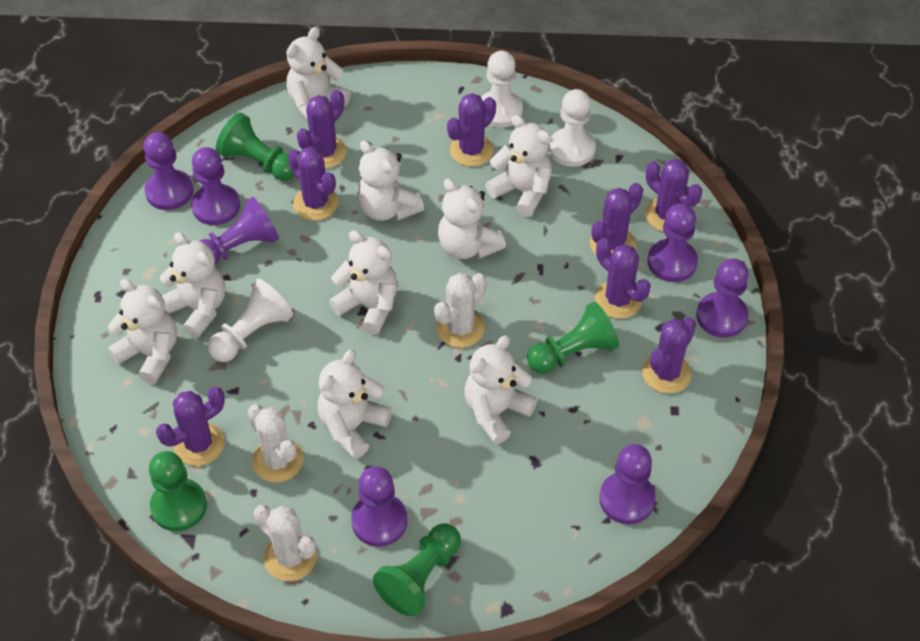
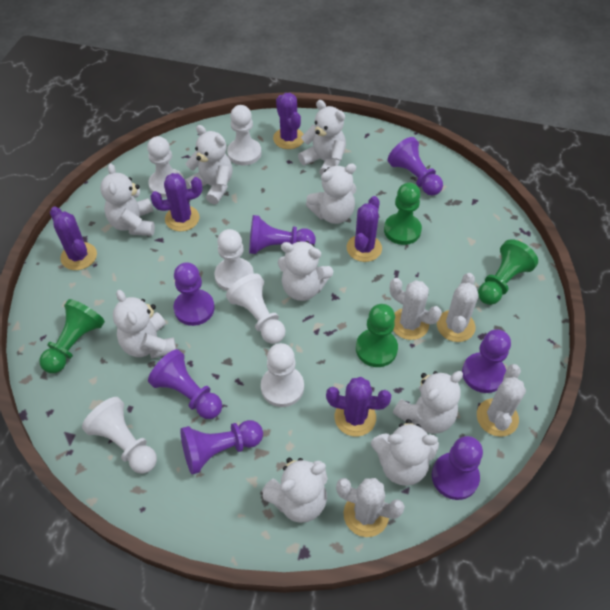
purple cactus: 8 -> 5
white cactus: 3 -> 4
white pawn: 3 -> 6

